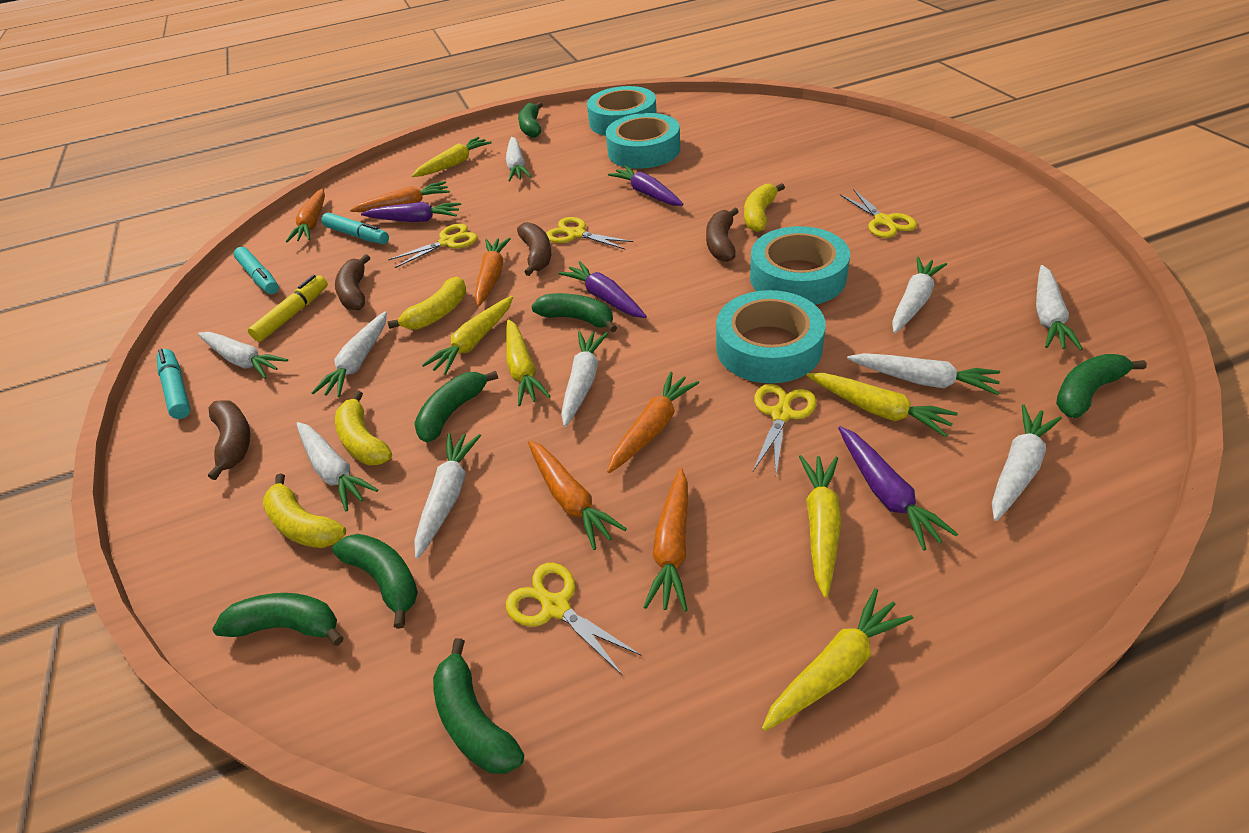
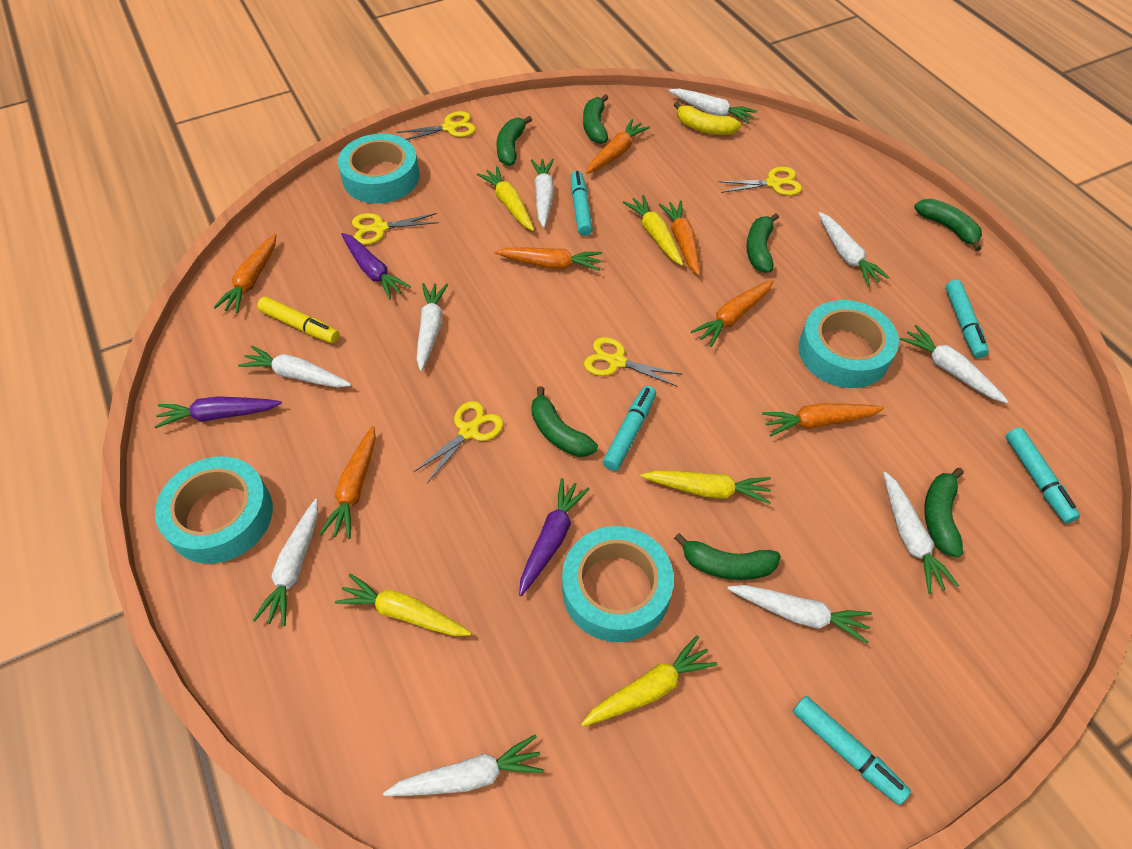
brown banana: 4 -> 0
orange carrot: 6 -> 7
purple carrot: 4 -> 3
turquoise marker: 3 -> 5
yellow banana: 4 -> 1
yellow carrot: 6 -> 5

